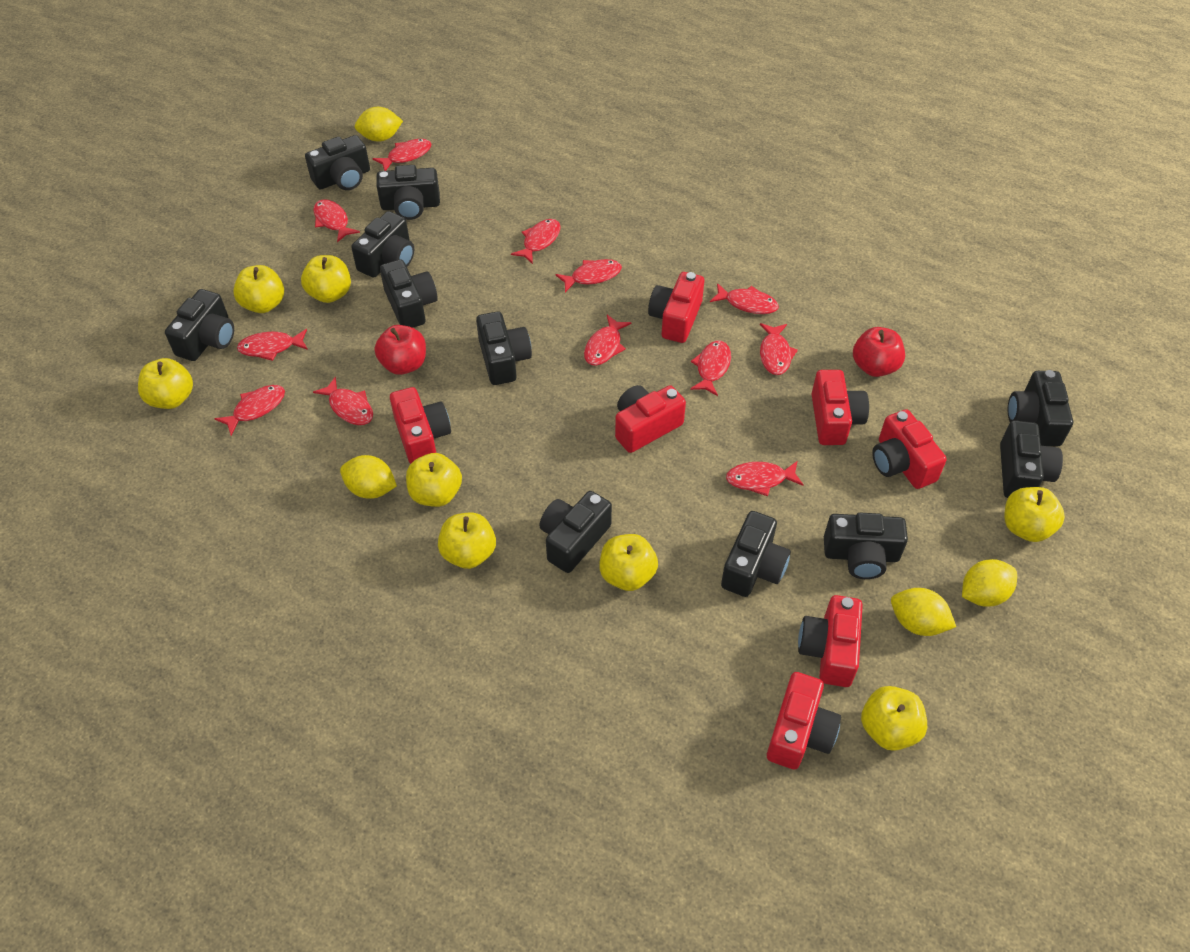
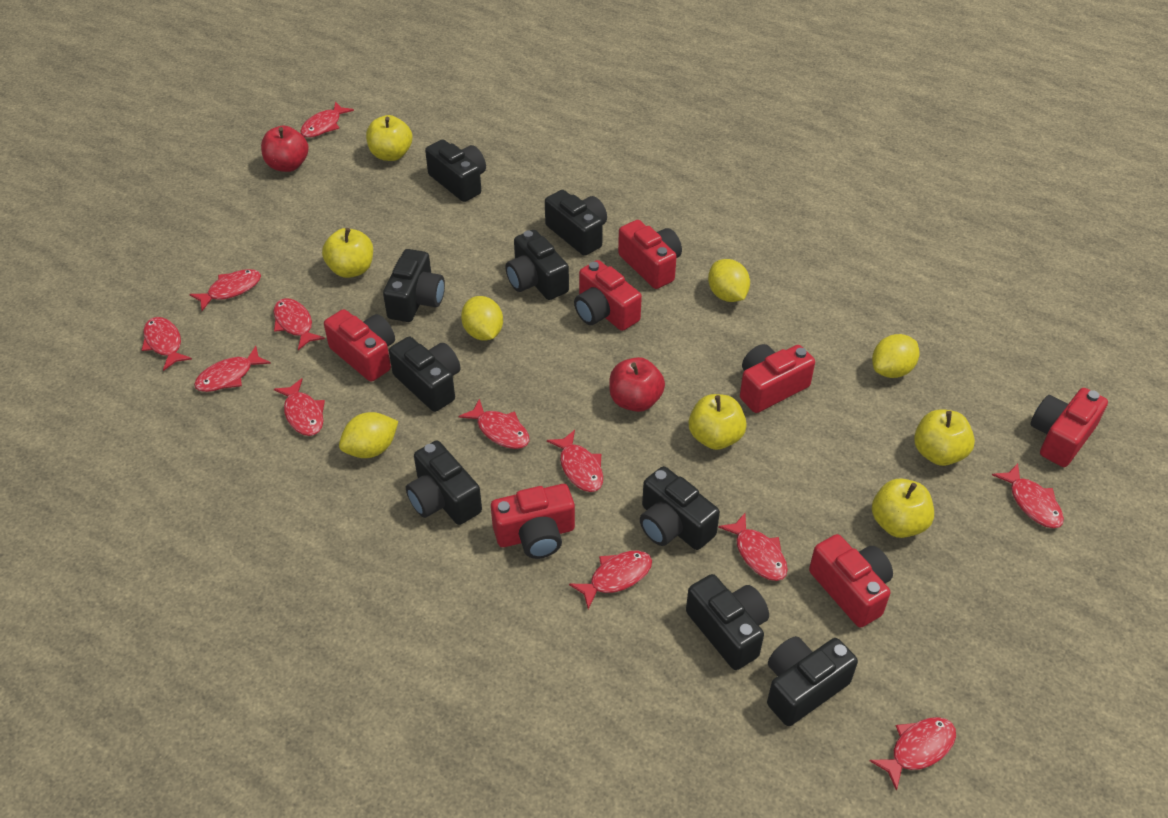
black camera: 11 -> 9
yellow apple: 8 -> 5

